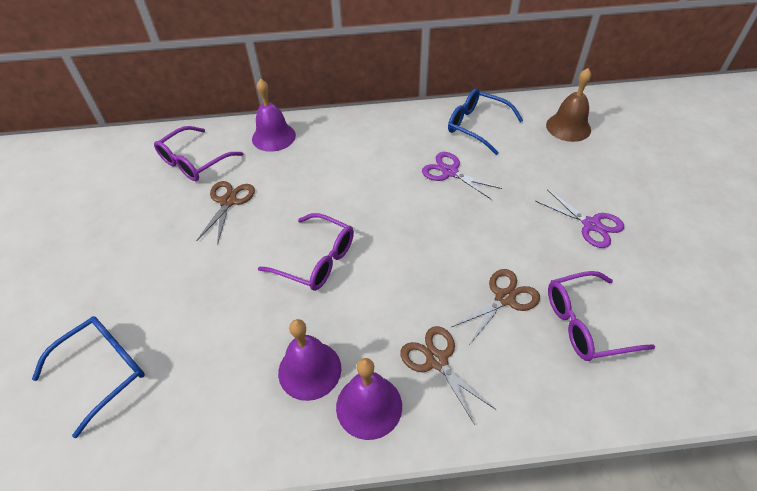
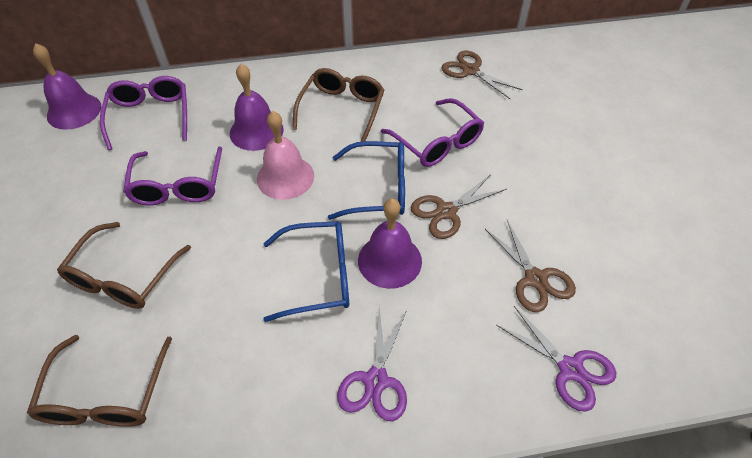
brown bell: 1 -> 0
brown glasses: 0 -> 3
pink bell: 0 -> 1

